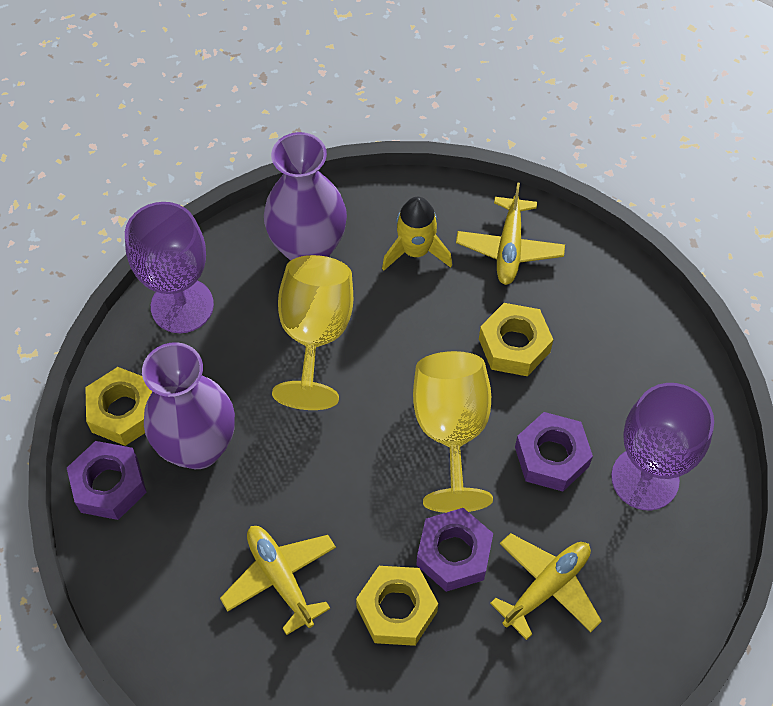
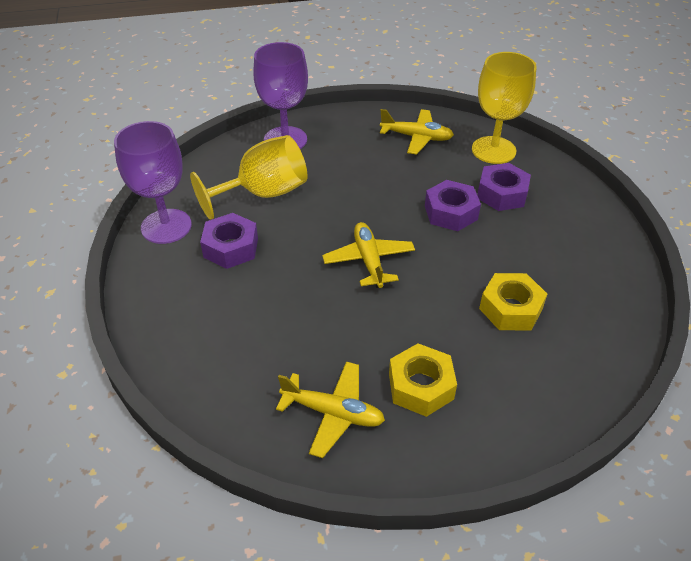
purple vase: 2 -> 0
yellow nut: 3 -> 2
yellow rocket: 1 -> 0

